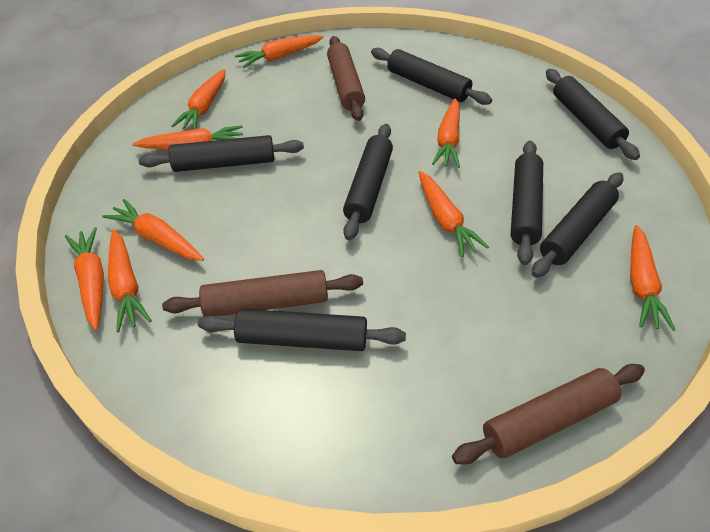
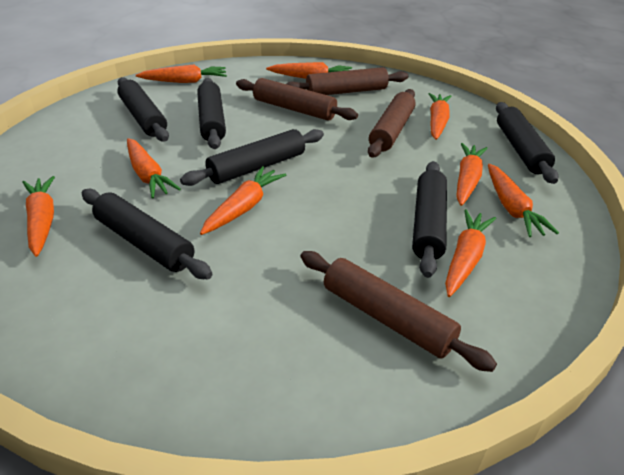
black rolling pin: 7 -> 6
brown rolling pin: 3 -> 4

